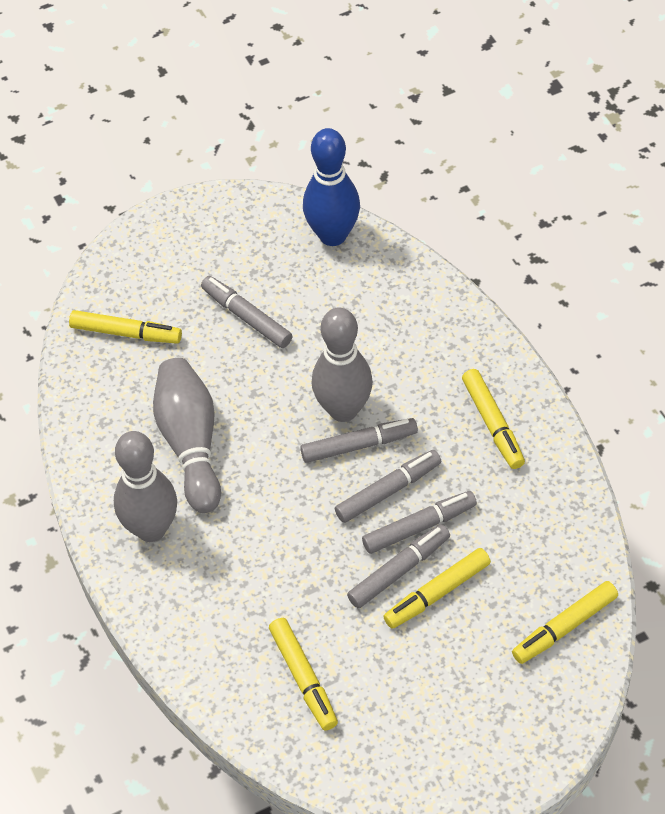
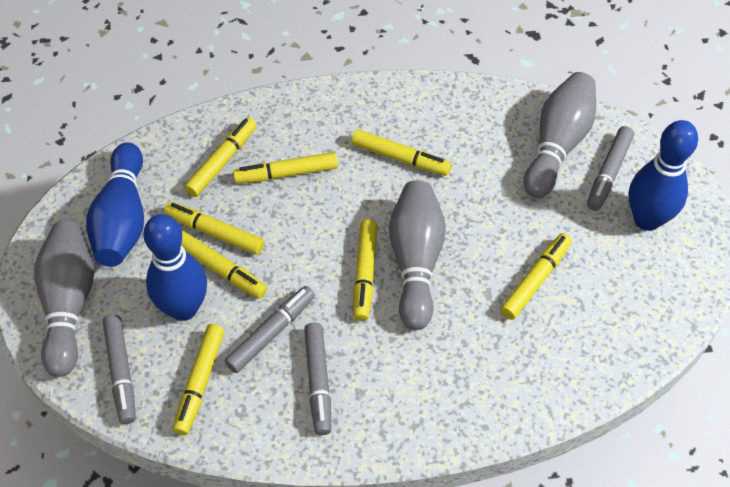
blue bowling pin: 1 -> 3
grey marker: 5 -> 4
yellow marker: 5 -> 8

